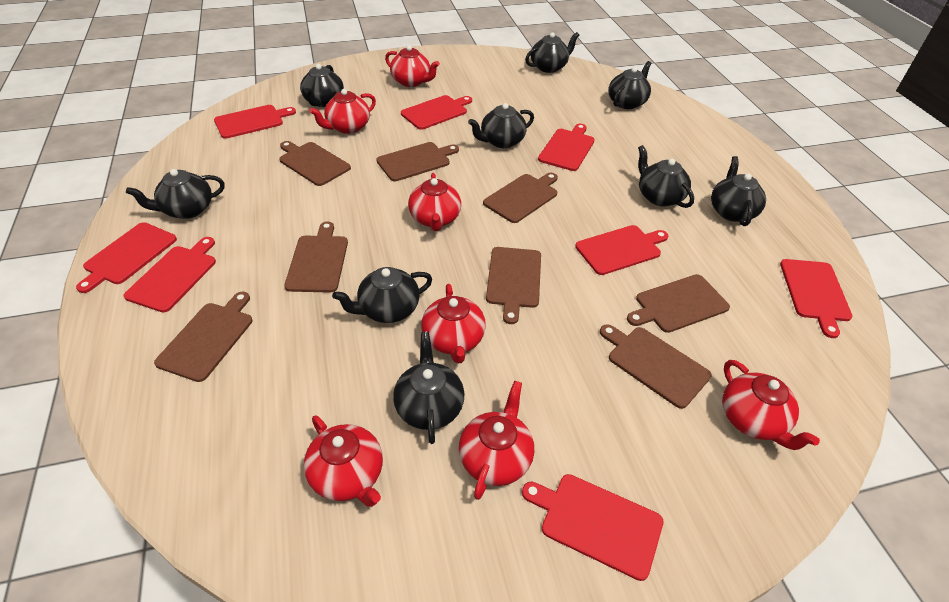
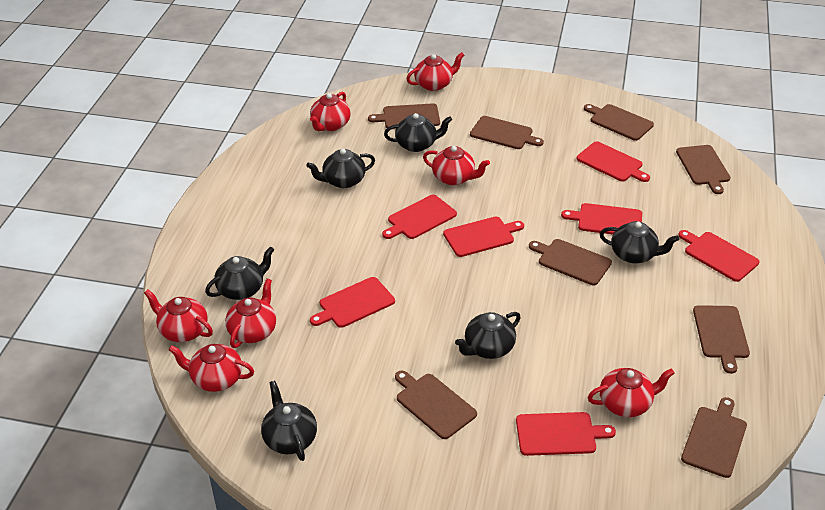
black teapot: 9 -> 6
red cutting board: 8 -> 7

